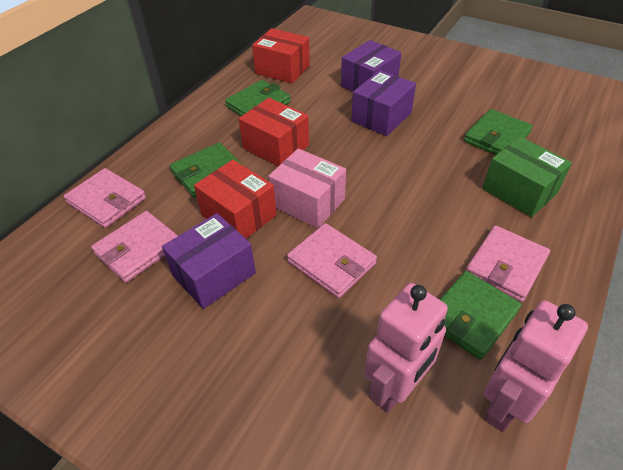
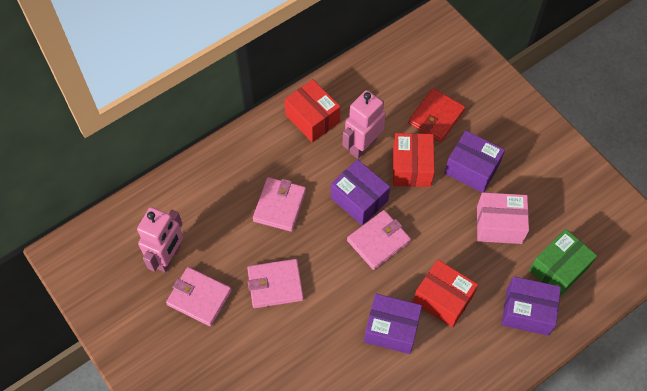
green wallet: 4 -> 0
purple box: 3 -> 4
red wallet: 0 -> 1

